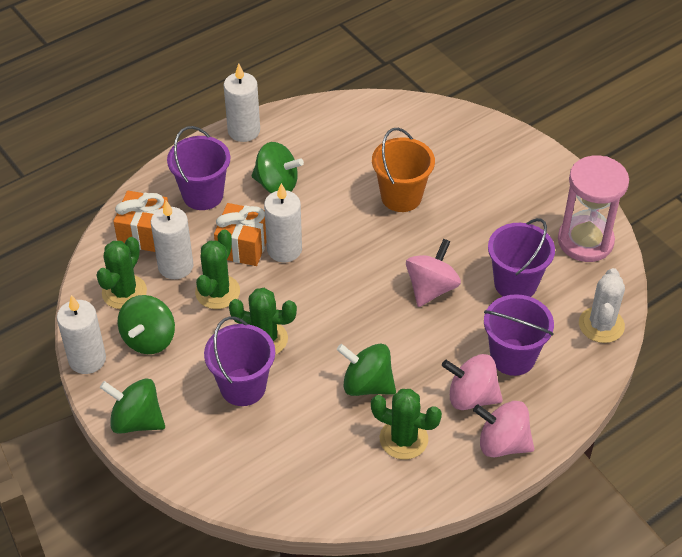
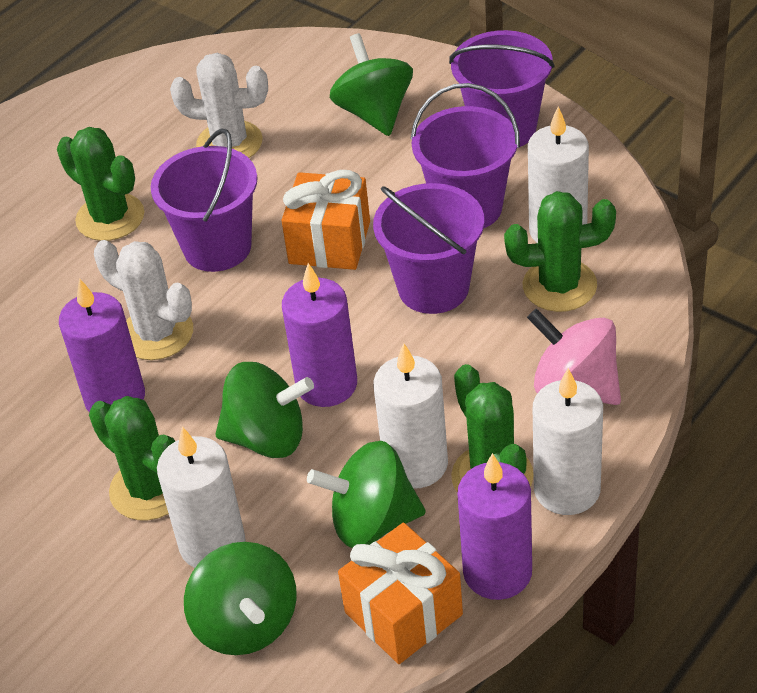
orange bucket: 1 -> 0
pink hourglass: 1 -> 0
pink spinning top: 3 -> 1
purple candle: 0 -> 3
white cactus: 1 -> 2

